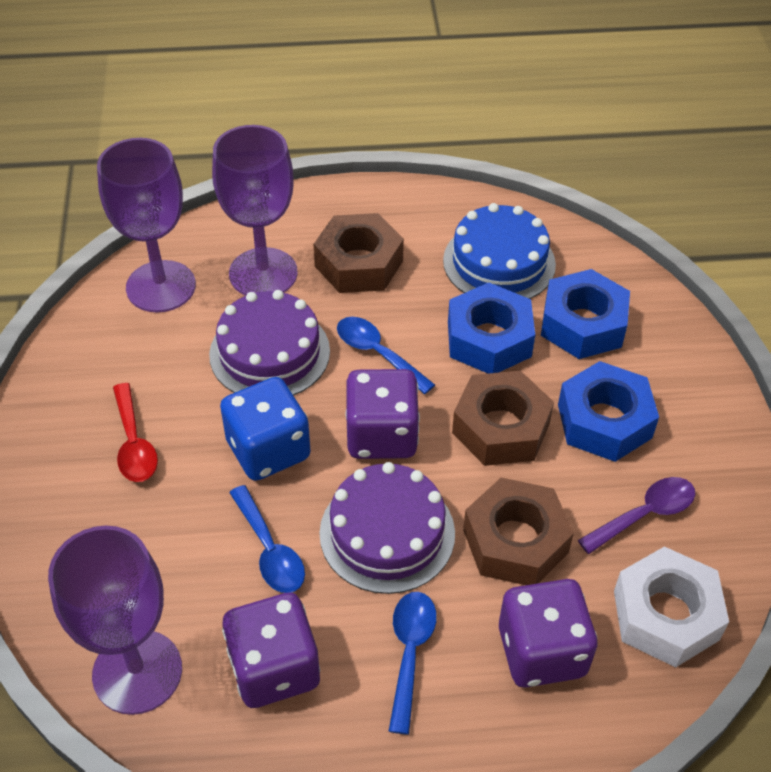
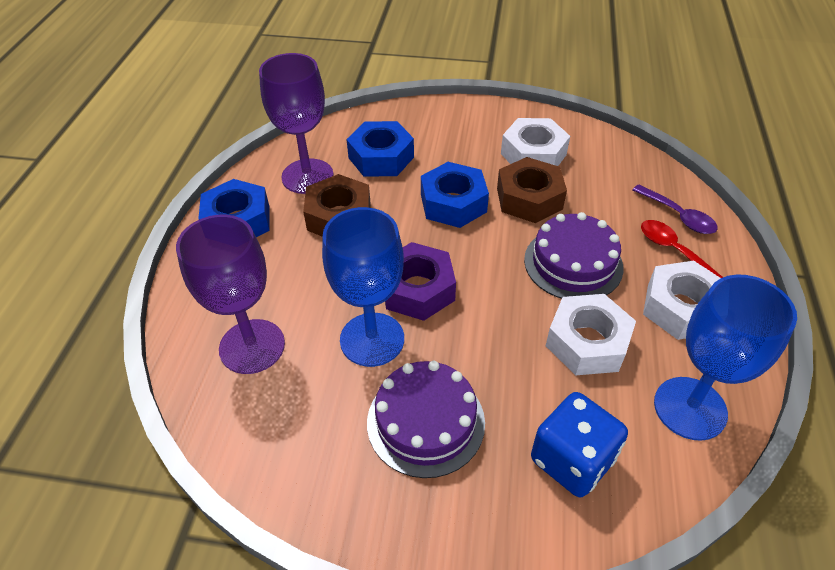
blue cake: 1 -> 0
blue goblet: 0 -> 2
blue spoon: 3 -> 0
brown nut: 3 -> 2
purple dice: 3 -> 0
purple goblet: 3 -> 2
purple nut: 0 -> 1
white nut: 1 -> 3

